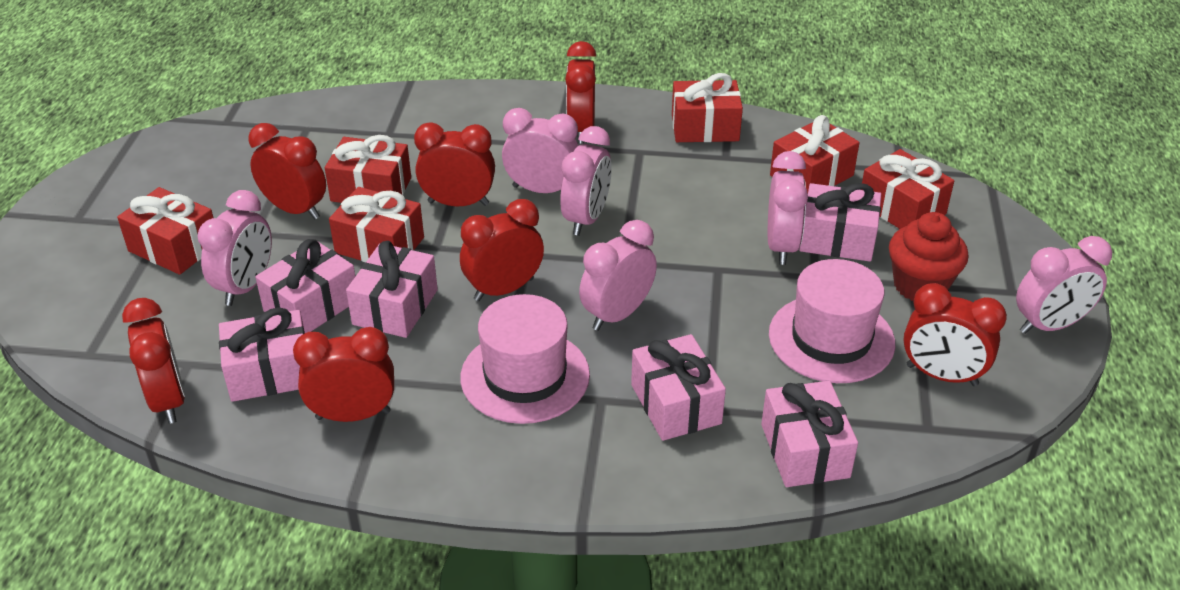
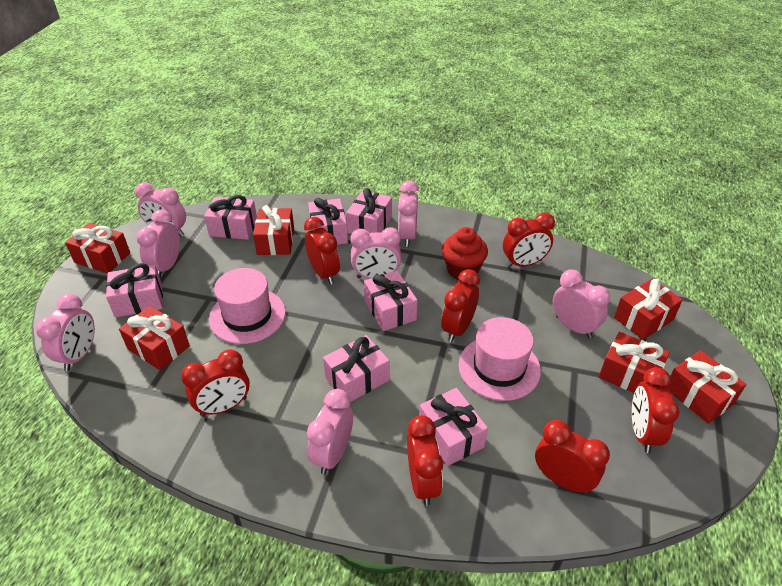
pink clock: 6 -> 7
pink gift: 6 -> 7

